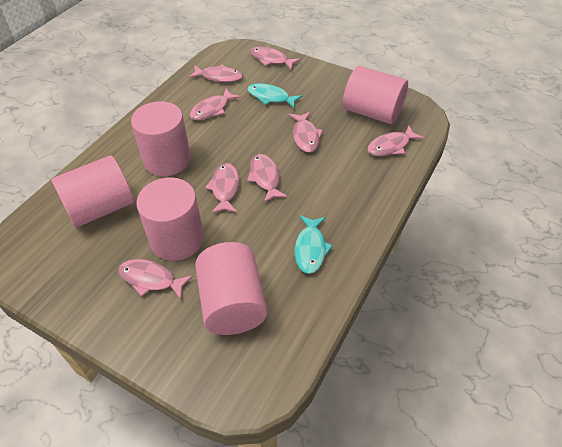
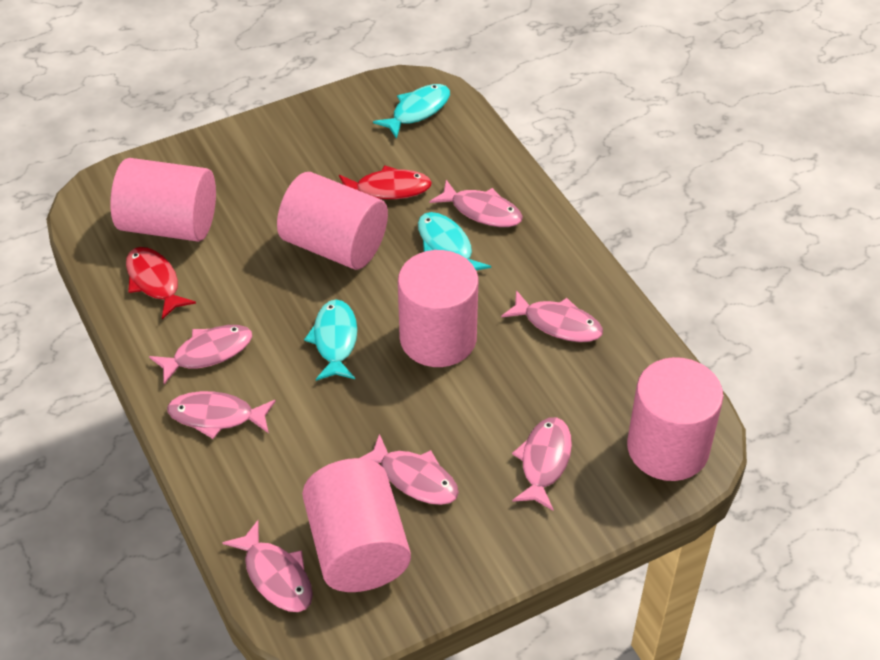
pink fish: 8 -> 7
red fish: 0 -> 2
turquoise fish: 2 -> 3

